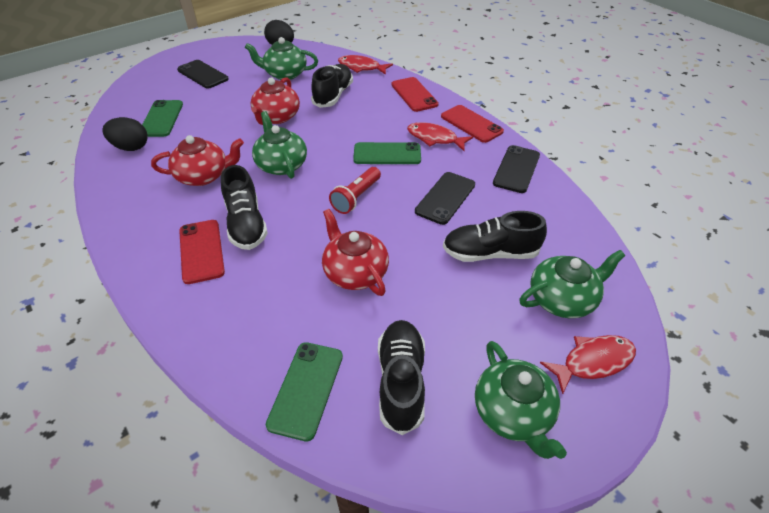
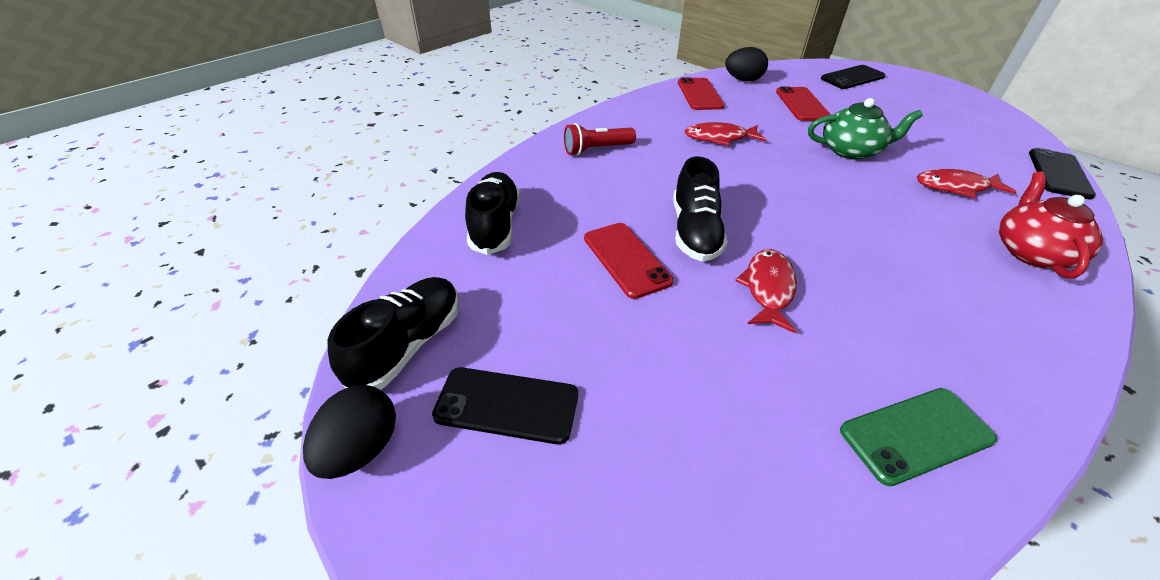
black shoe: 4 -> 3
green phone: 3 -> 1
green teapot: 4 -> 1
red teapot: 3 -> 1

